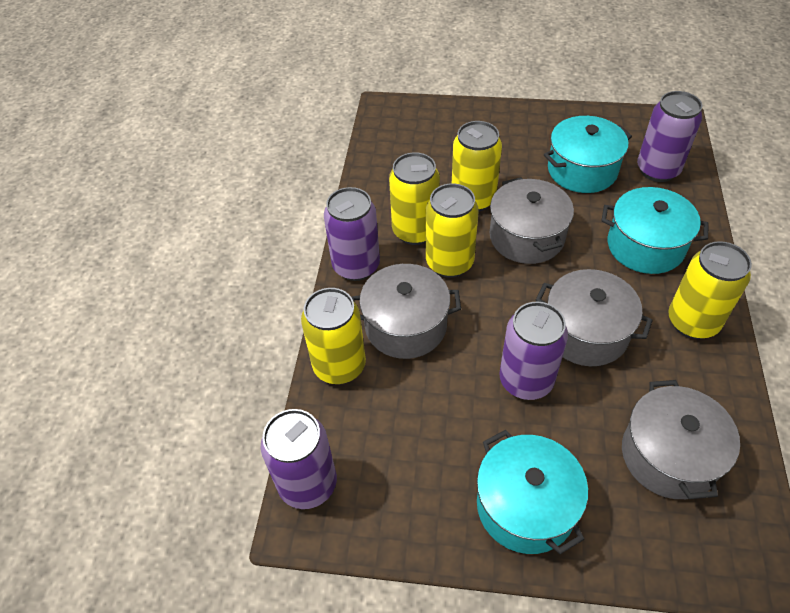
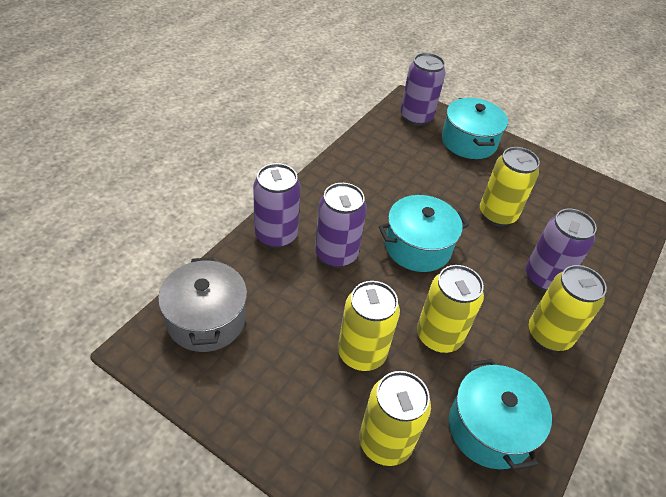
grey pot: 4 -> 1

